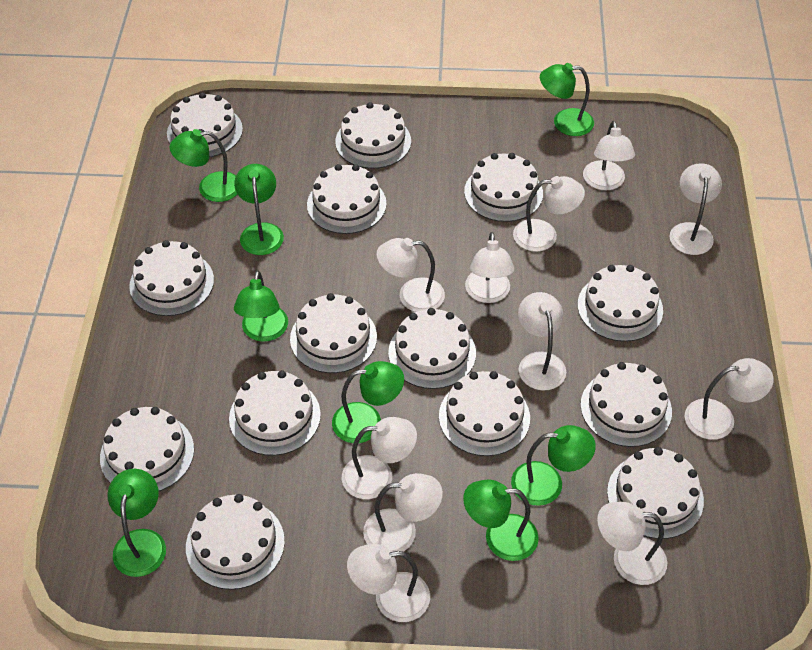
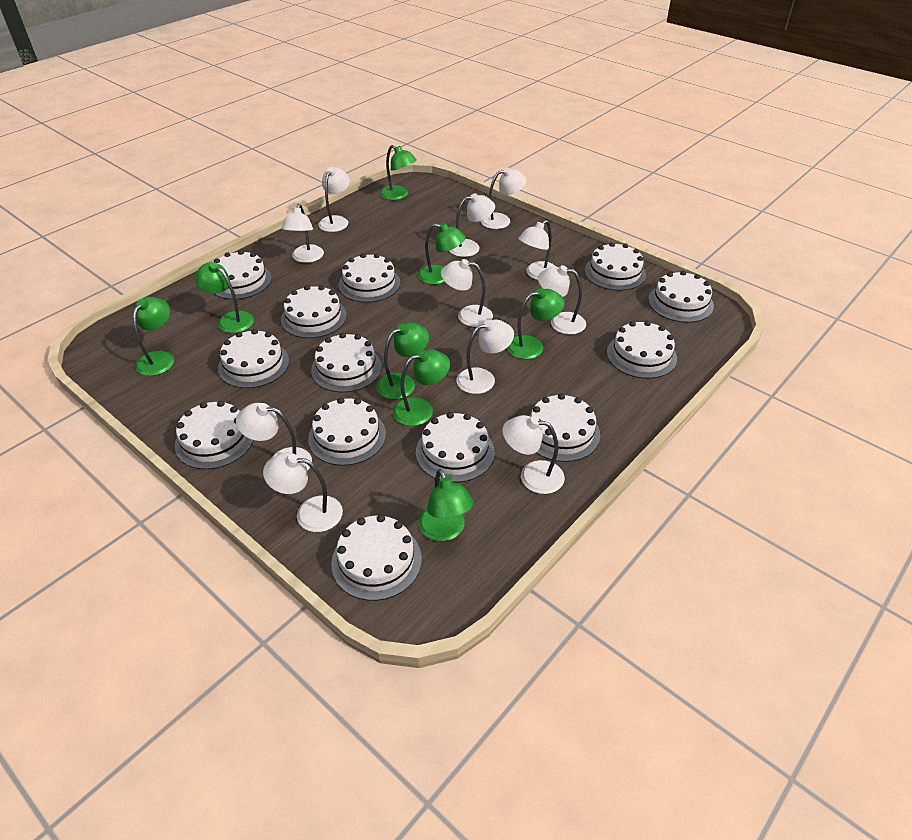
white cake: 14 -> 13

